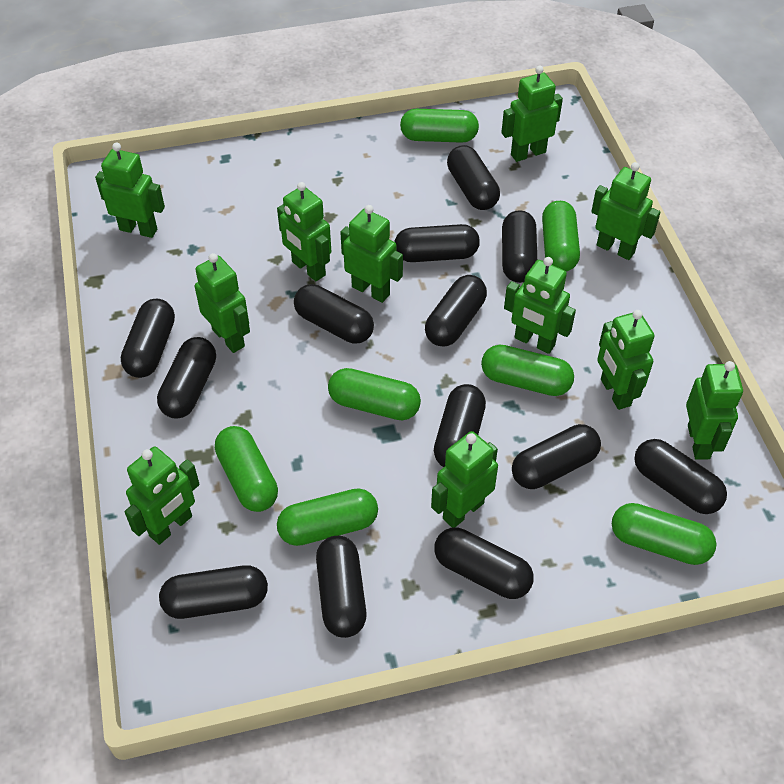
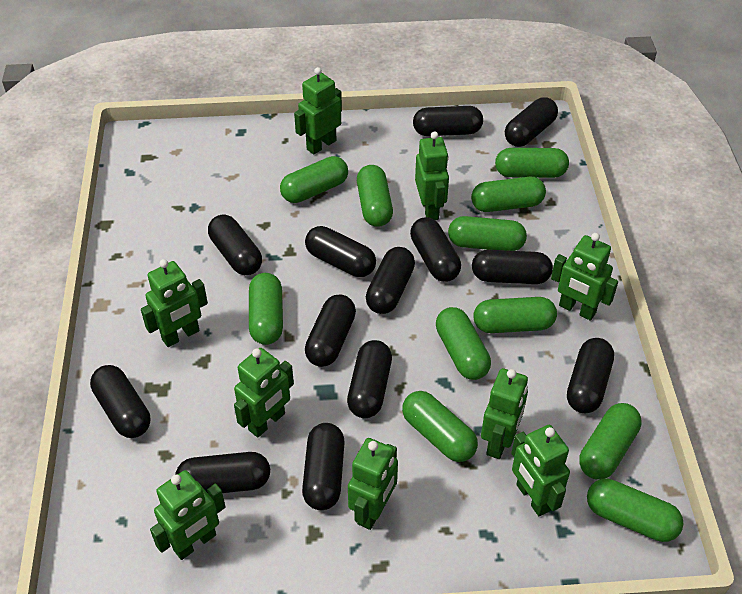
green capsule: 7 -> 11
green robot: 11 -> 9

